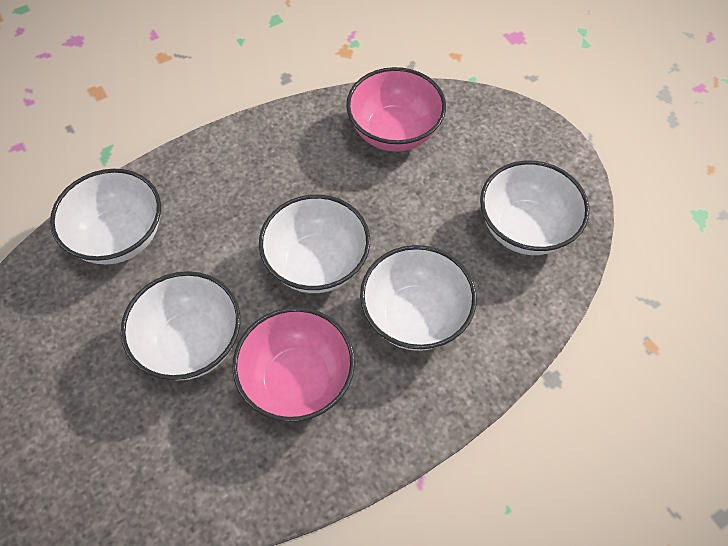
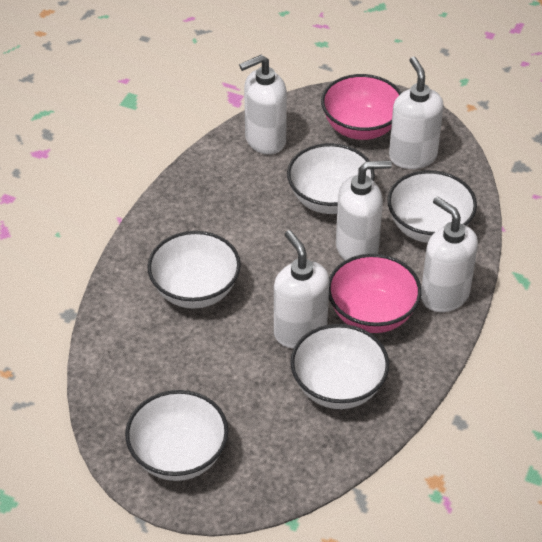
white soap dispenser: 0 -> 5

